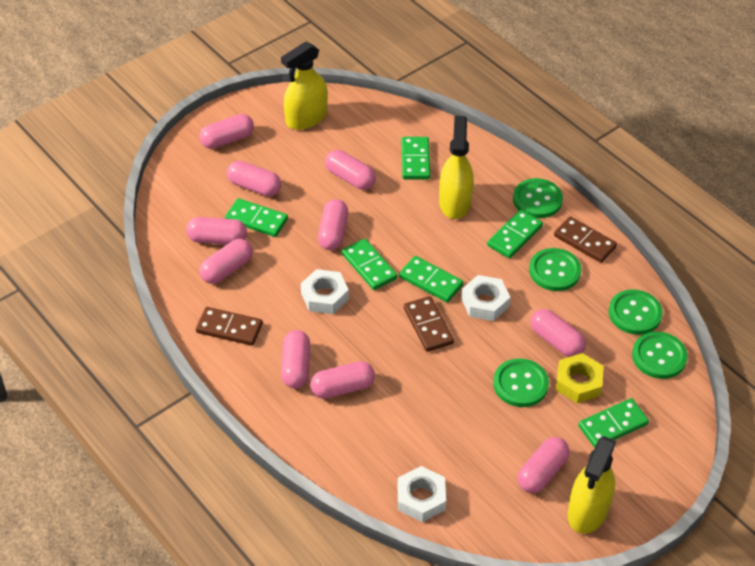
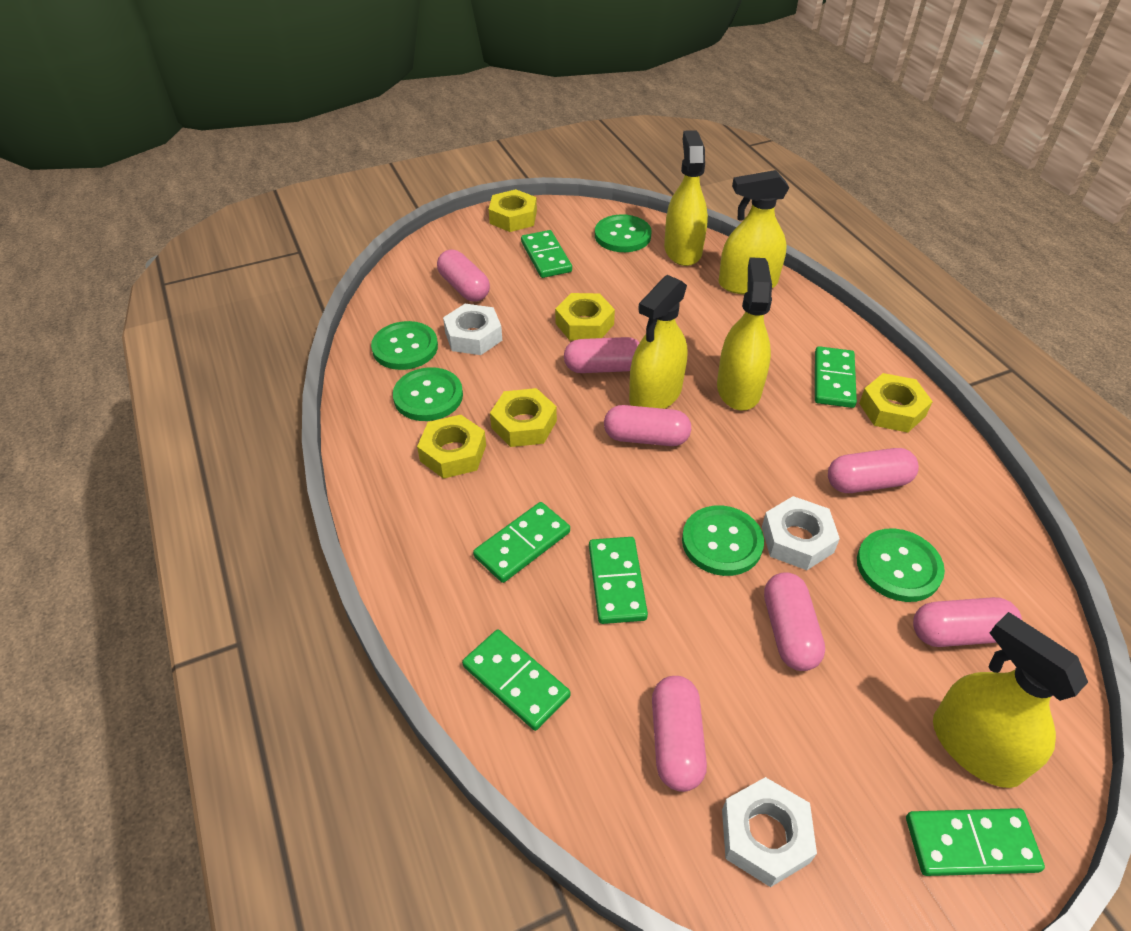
brown domino: 3 -> 0
pink capsule: 10 -> 7
yellow nut: 1 -> 5
yellow spray bottle: 3 -> 5

